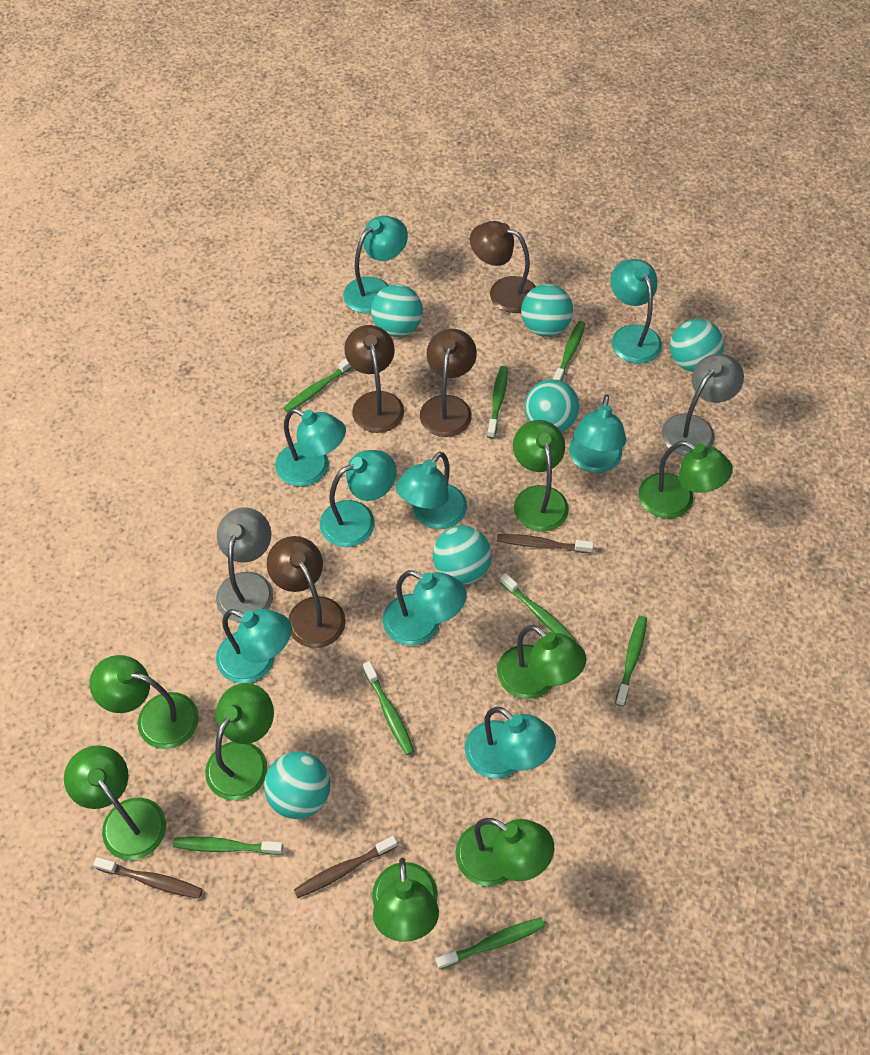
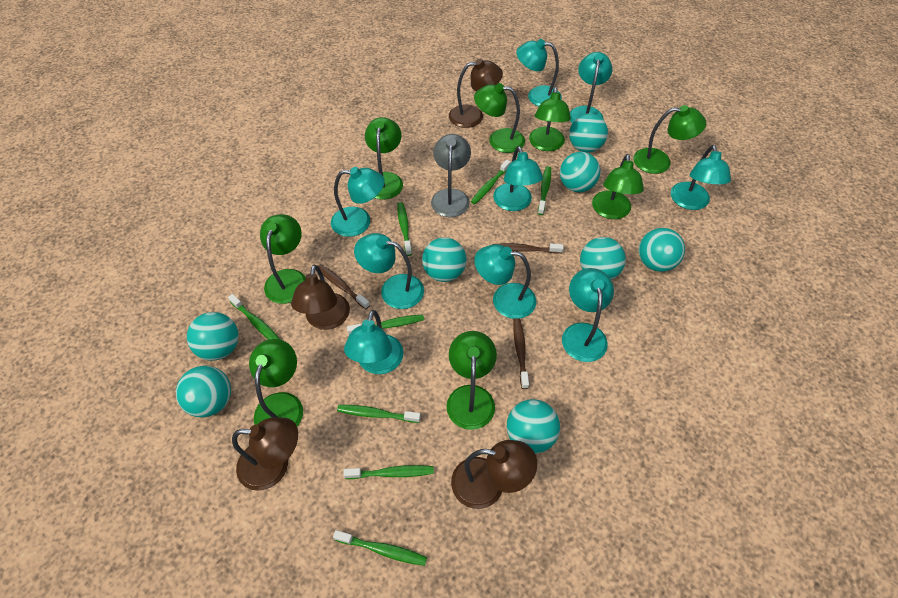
grey lamp: 2 -> 1
turquoise ball: 6 -> 8

